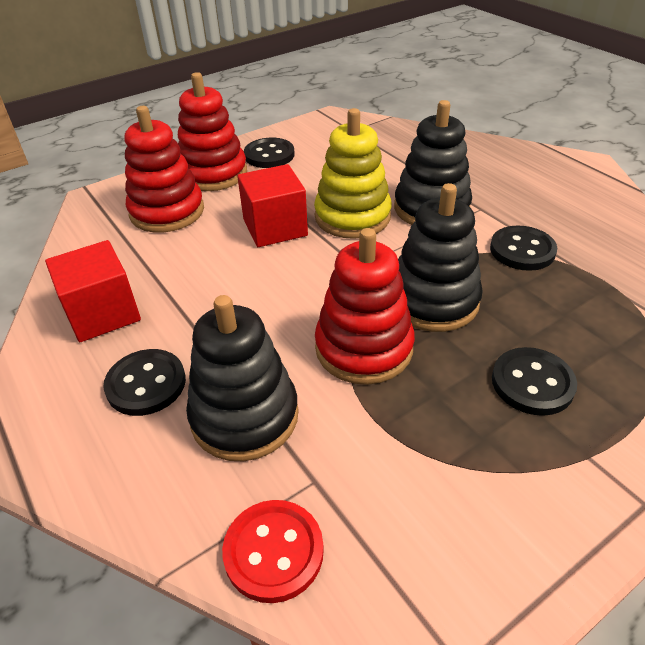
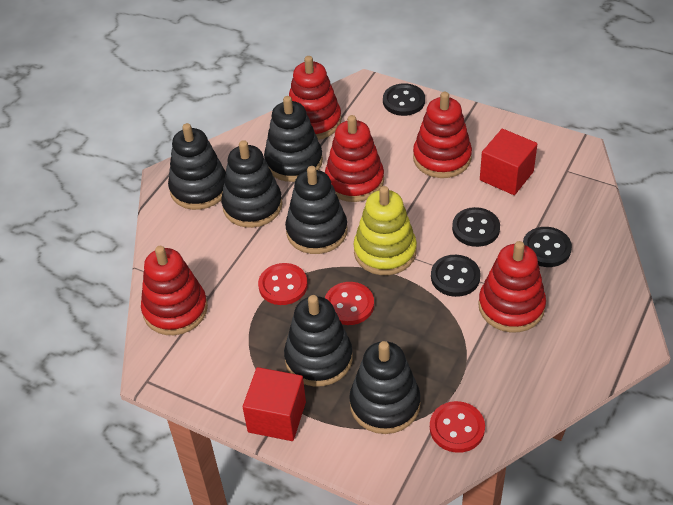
black stacking toy: 3 -> 6
red button: 1 -> 3
red stacking toy: 3 -> 5

